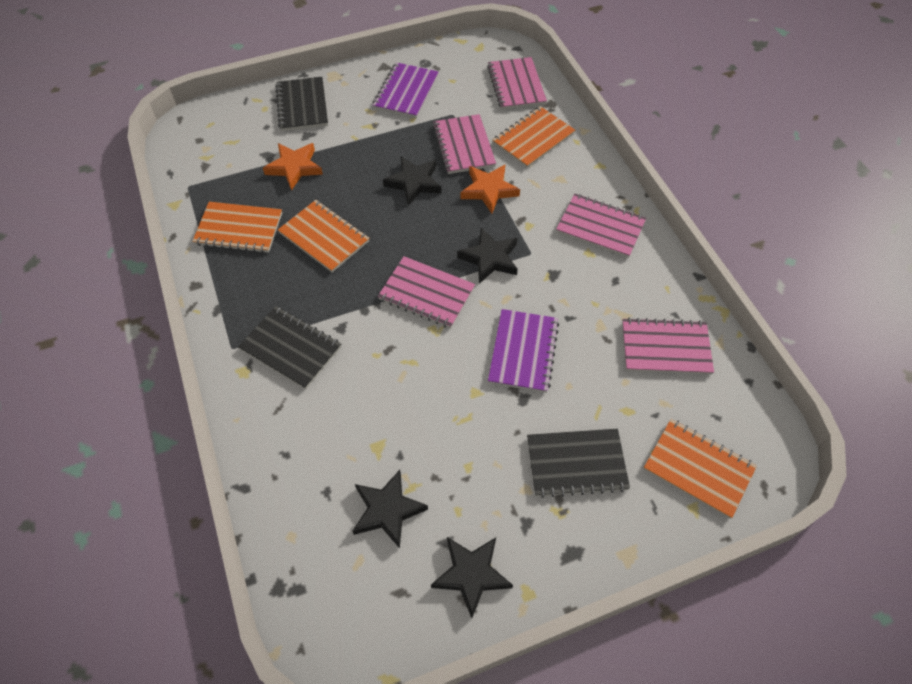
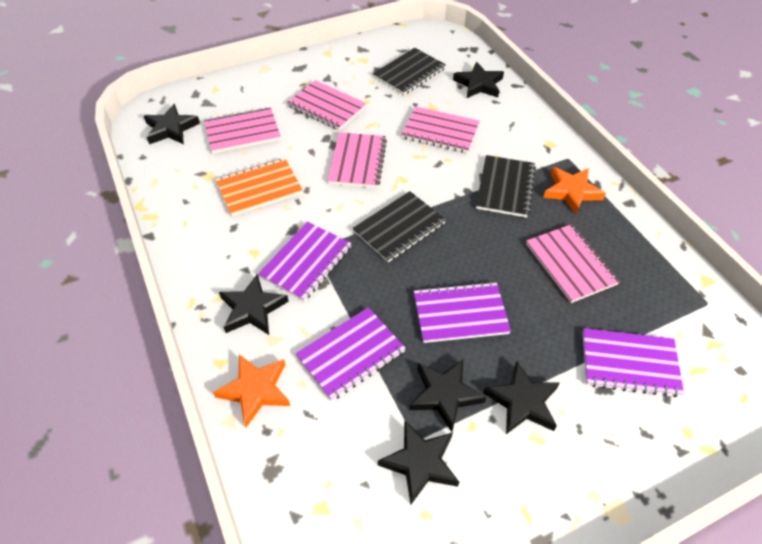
black star: 4 -> 6
orange notebook: 4 -> 1
purple notebook: 2 -> 4

